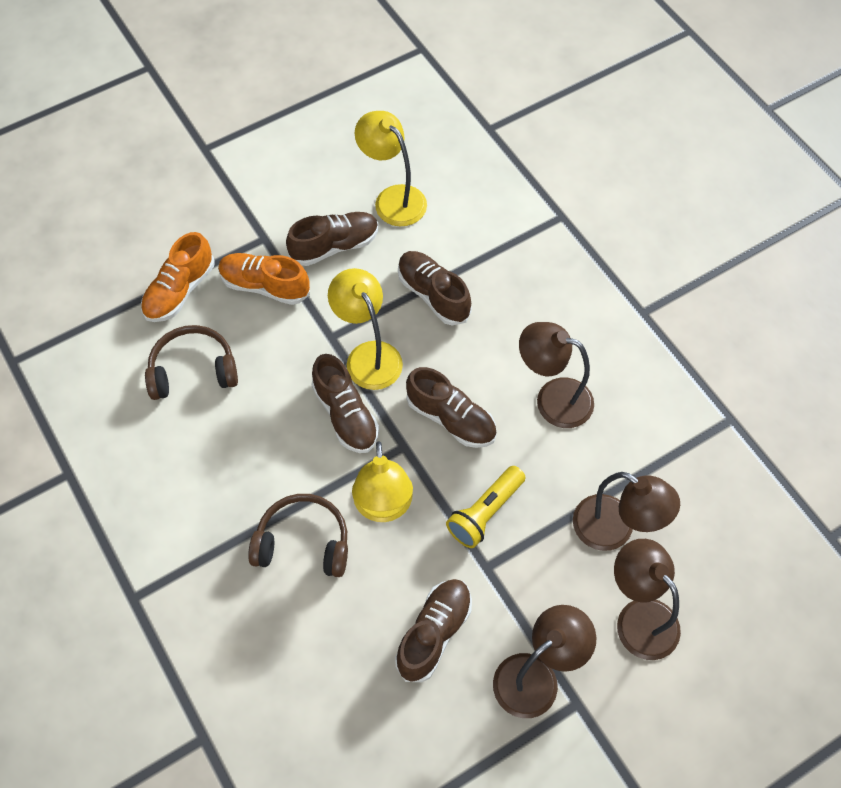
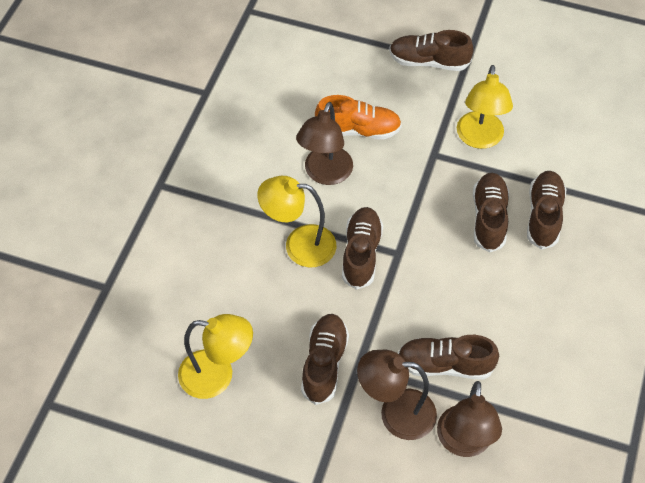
brown headphones: 2 -> 0
brown lamp: 4 -> 3
brown shoe: 5 -> 6
orange shoe: 2 -> 1
yellow flashlight: 1 -> 0

